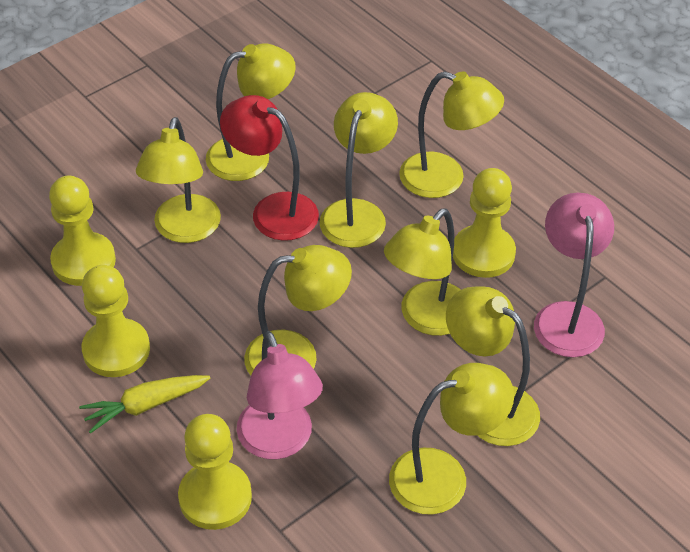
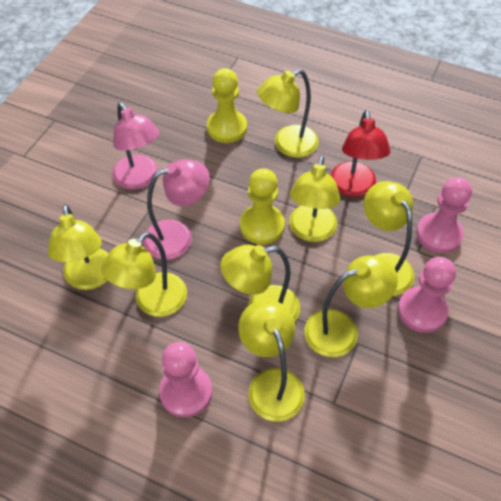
pink pawn: 0 -> 3
yellow carrot: 1 -> 0
yellow pawn: 4 -> 2

